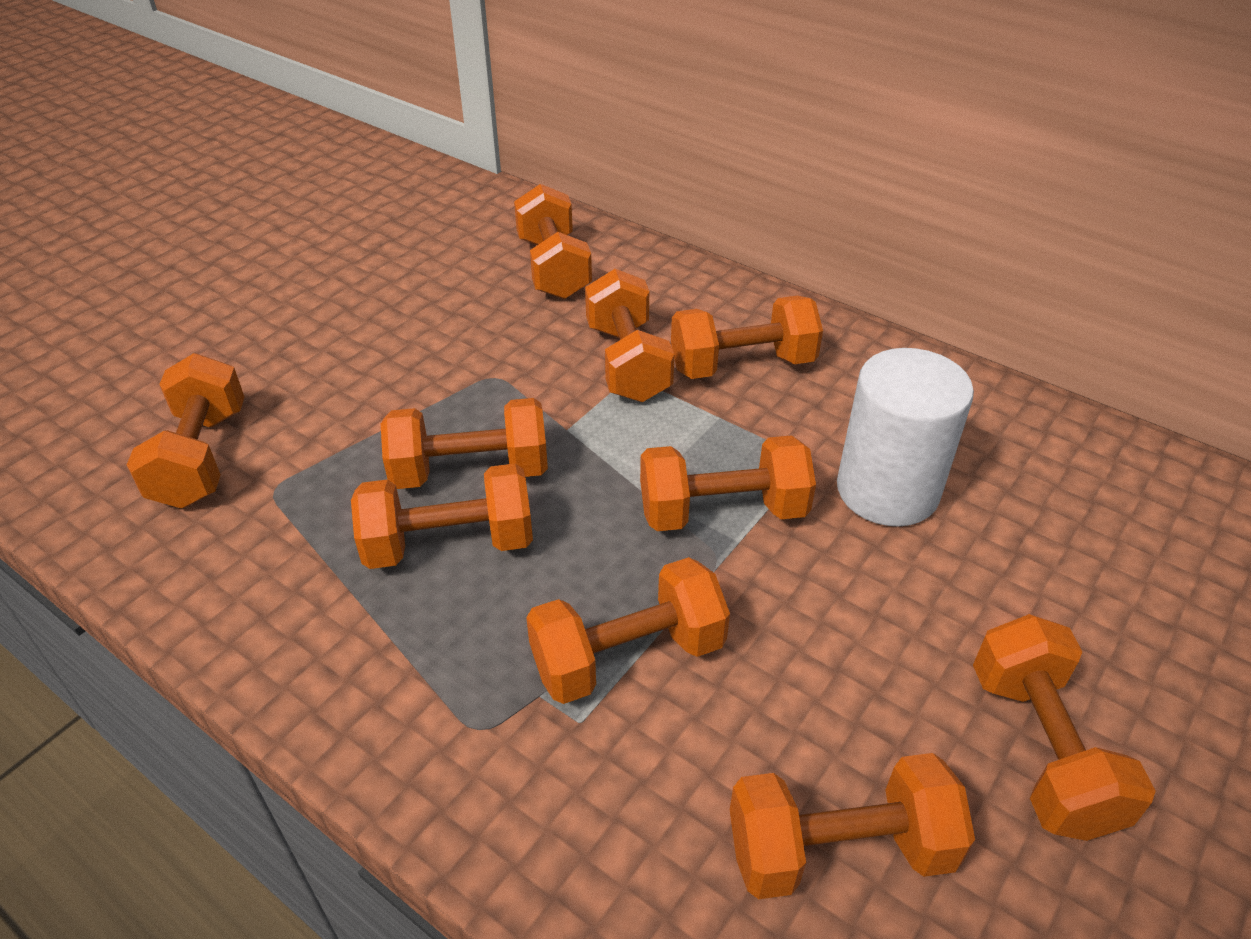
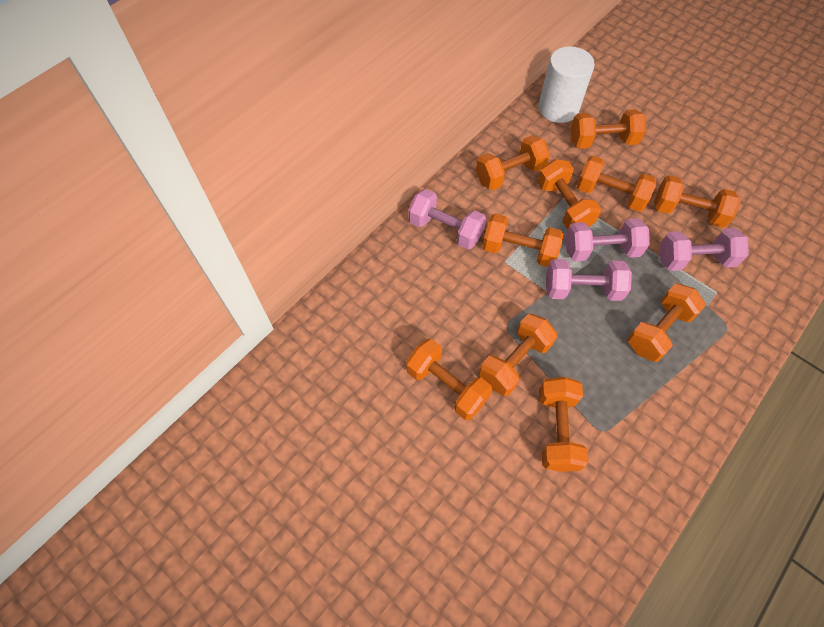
pink dumbbell: 0 -> 4

